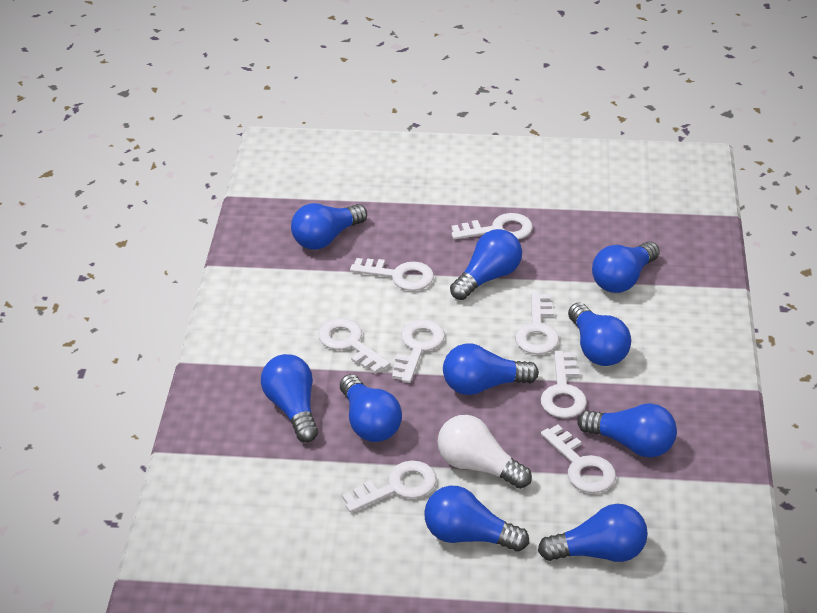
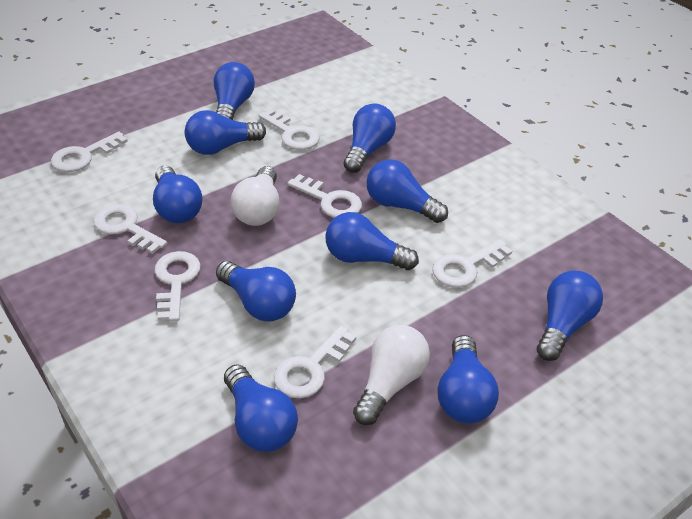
white key: 8 -> 7
white light bulb: 1 -> 2

